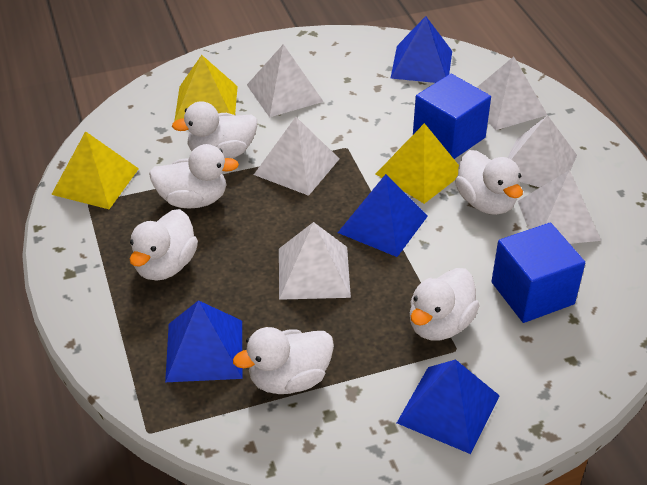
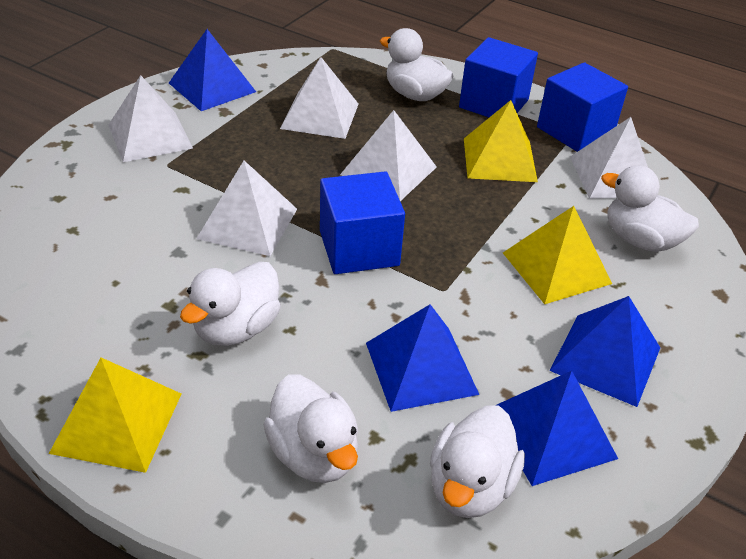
blue cube: 2 -> 3
white duck: 6 -> 5
white pyramid: 6 -> 5

